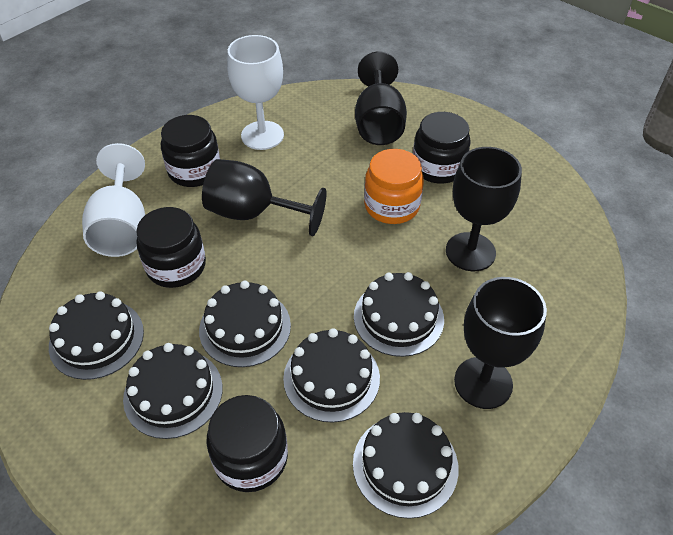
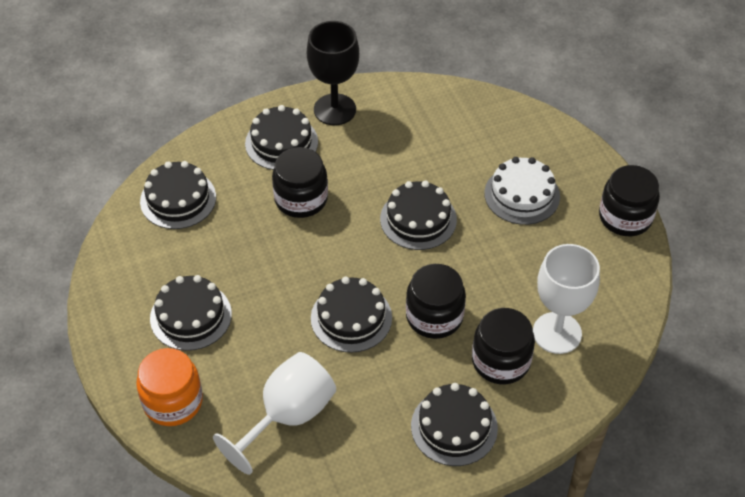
black goblet: 4 -> 1
white cake: 0 -> 1

